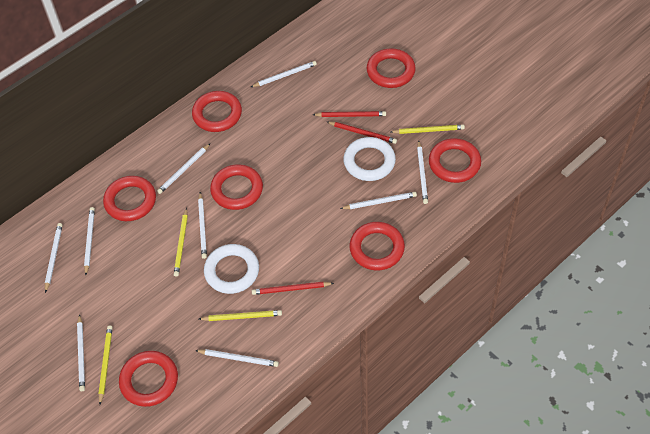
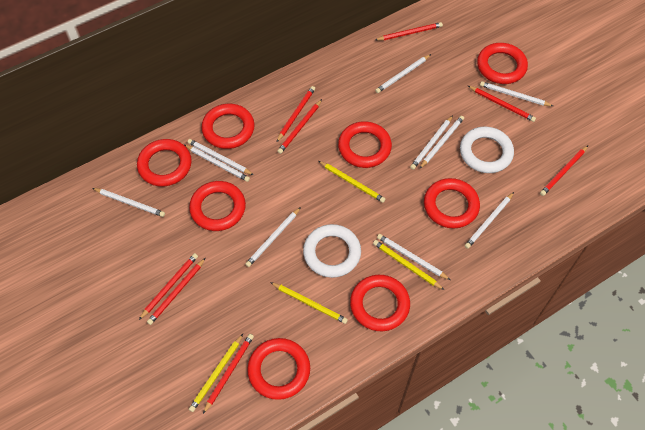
red pencil: 3 -> 8
red ring: 7 -> 8
white pencil: 9 -> 10

